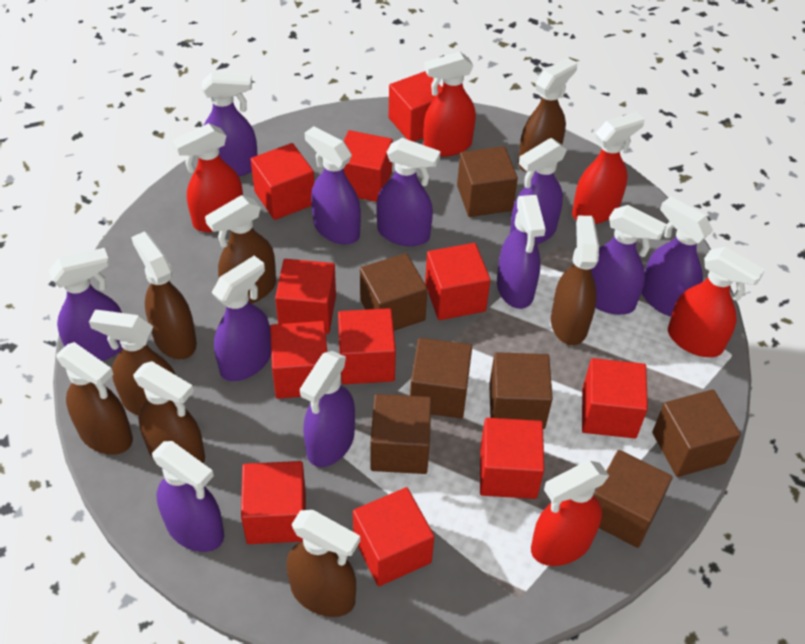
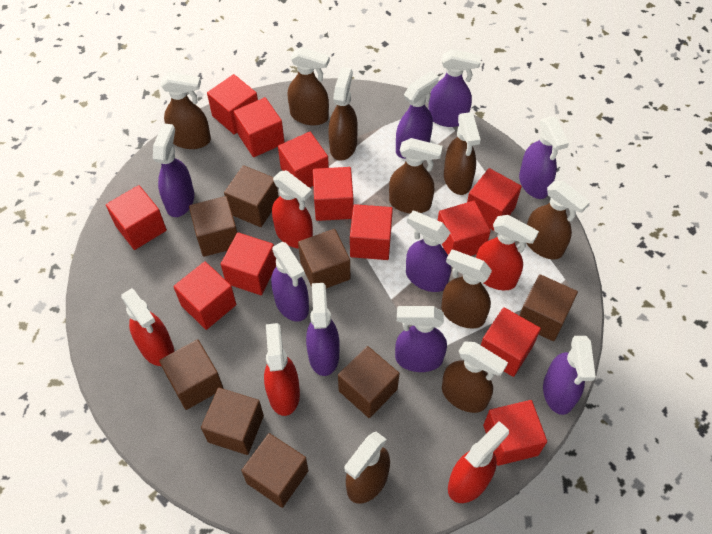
brown cube: 7 -> 8
brown spray bottle: 8 -> 9
purple spray bottle: 11 -> 9
red cube: 11 -> 12

